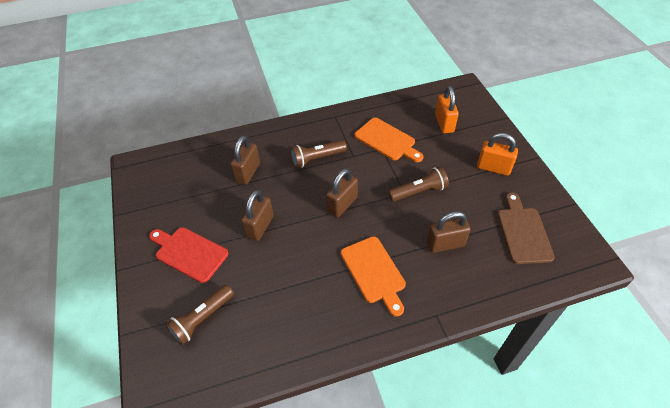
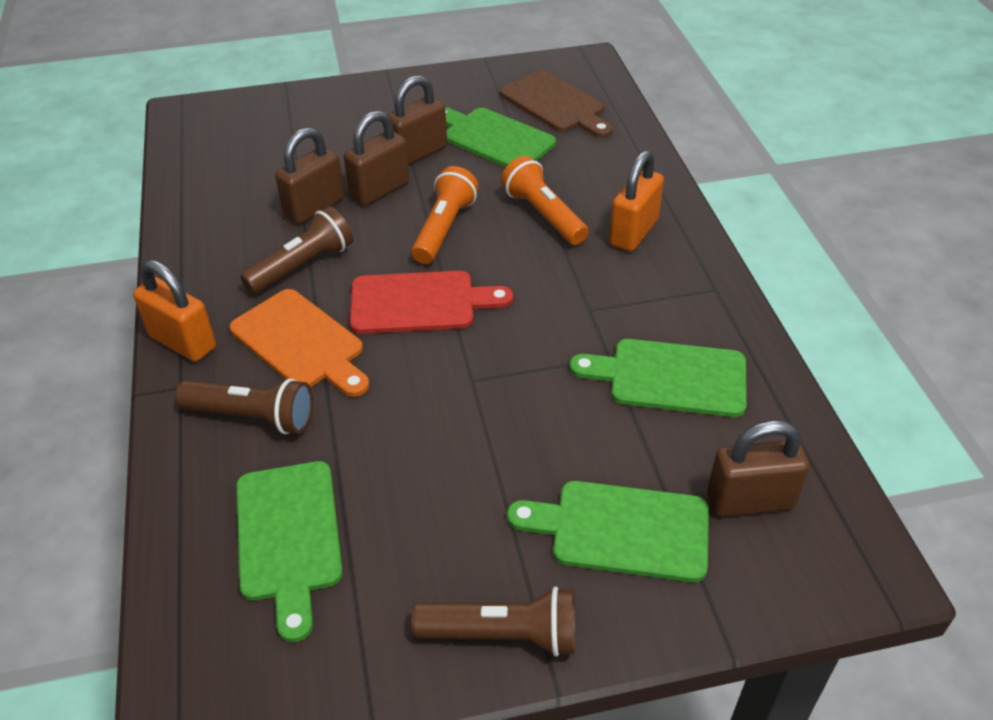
green cutting board: 0 -> 4
orange cutting board: 2 -> 1
orange flashlight: 0 -> 2

